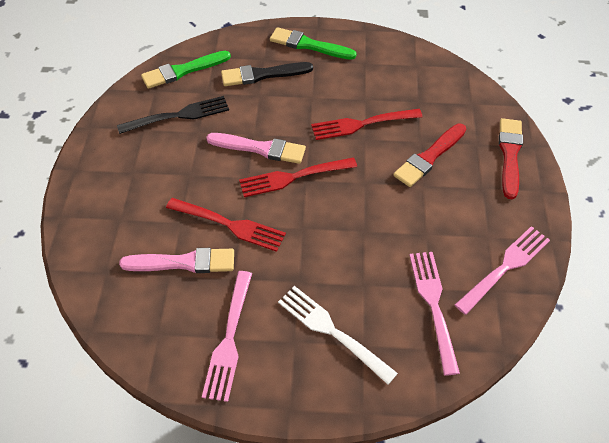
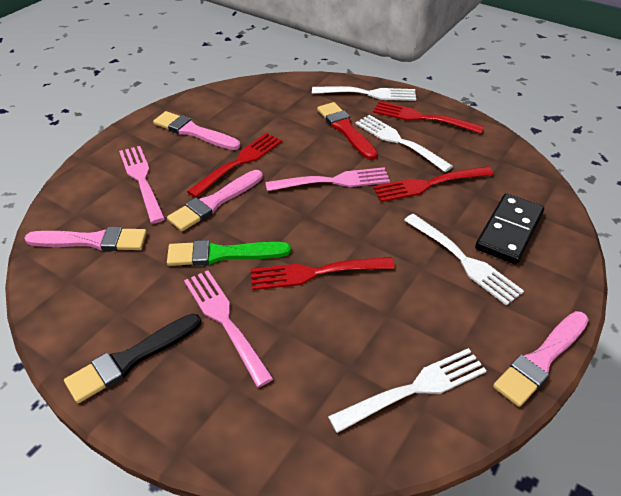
black domino: 0 -> 1
black fork: 1 -> 0
green brush: 2 -> 1
pink brush: 2 -> 4
red brush: 2 -> 1
red fork: 3 -> 4
white fork: 1 -> 4

